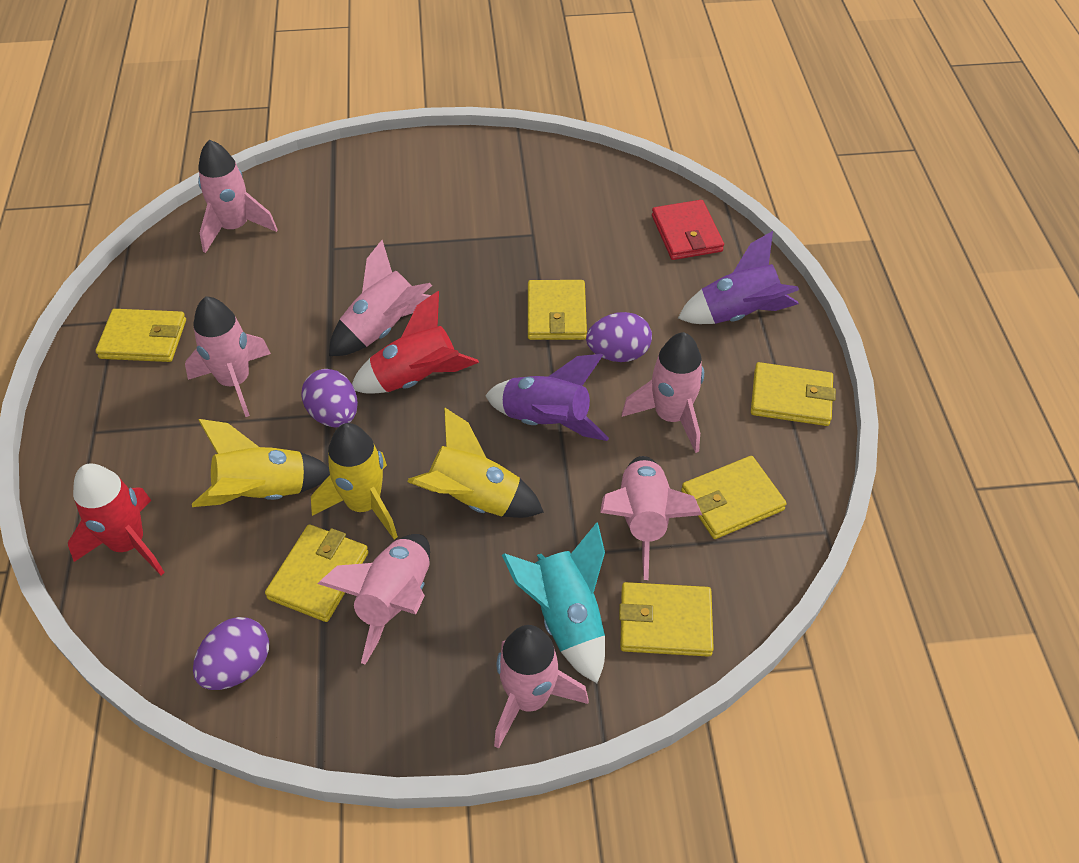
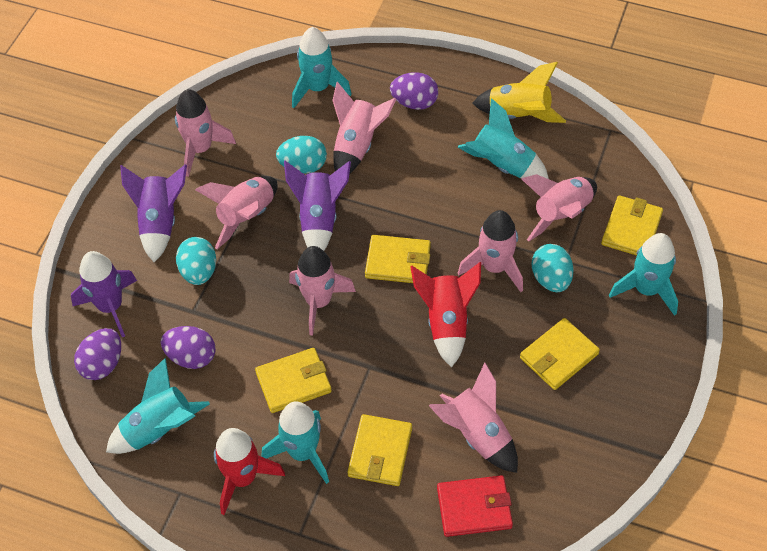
purple rocket: 2 -> 3
turquoise egg: 0 -> 3
turquoise rocket: 1 -> 5
yellow rocket: 3 -> 1
yellow wallet: 6 -> 5

